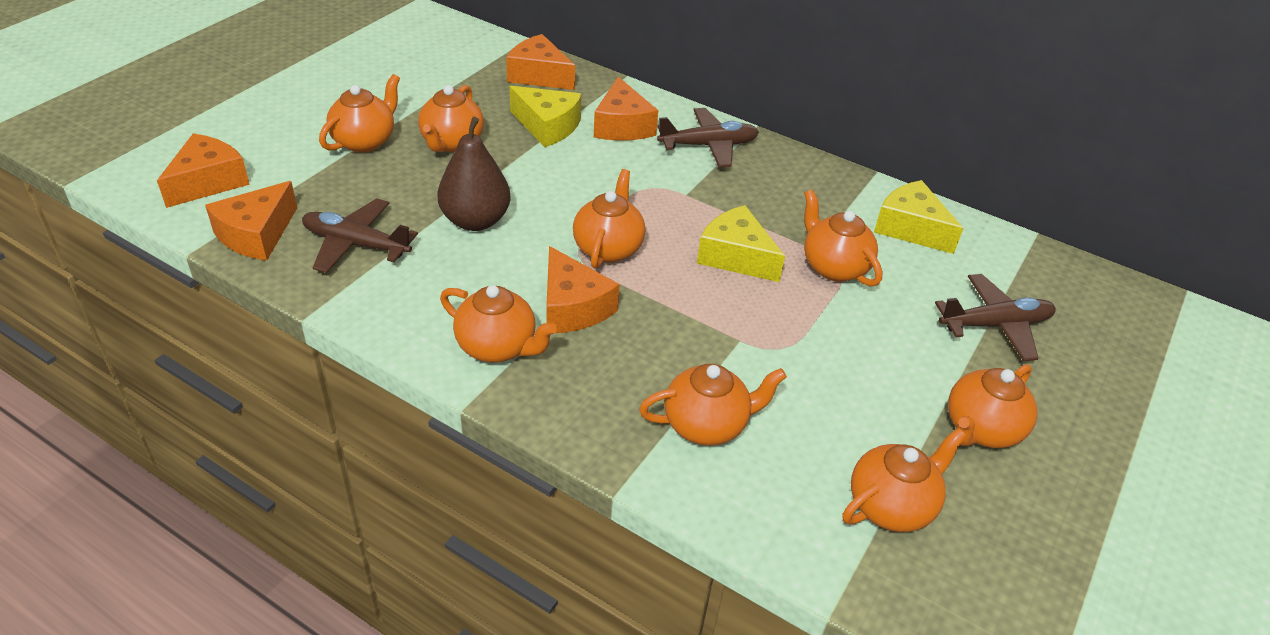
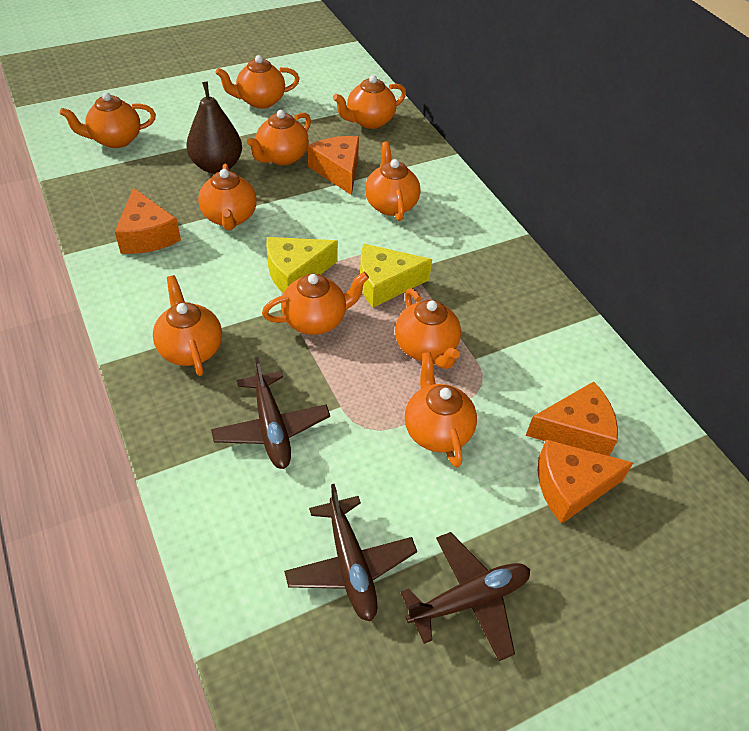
orange cheese: 5 -> 4
orange teapot: 8 -> 10
yellow cheese: 3 -> 2

